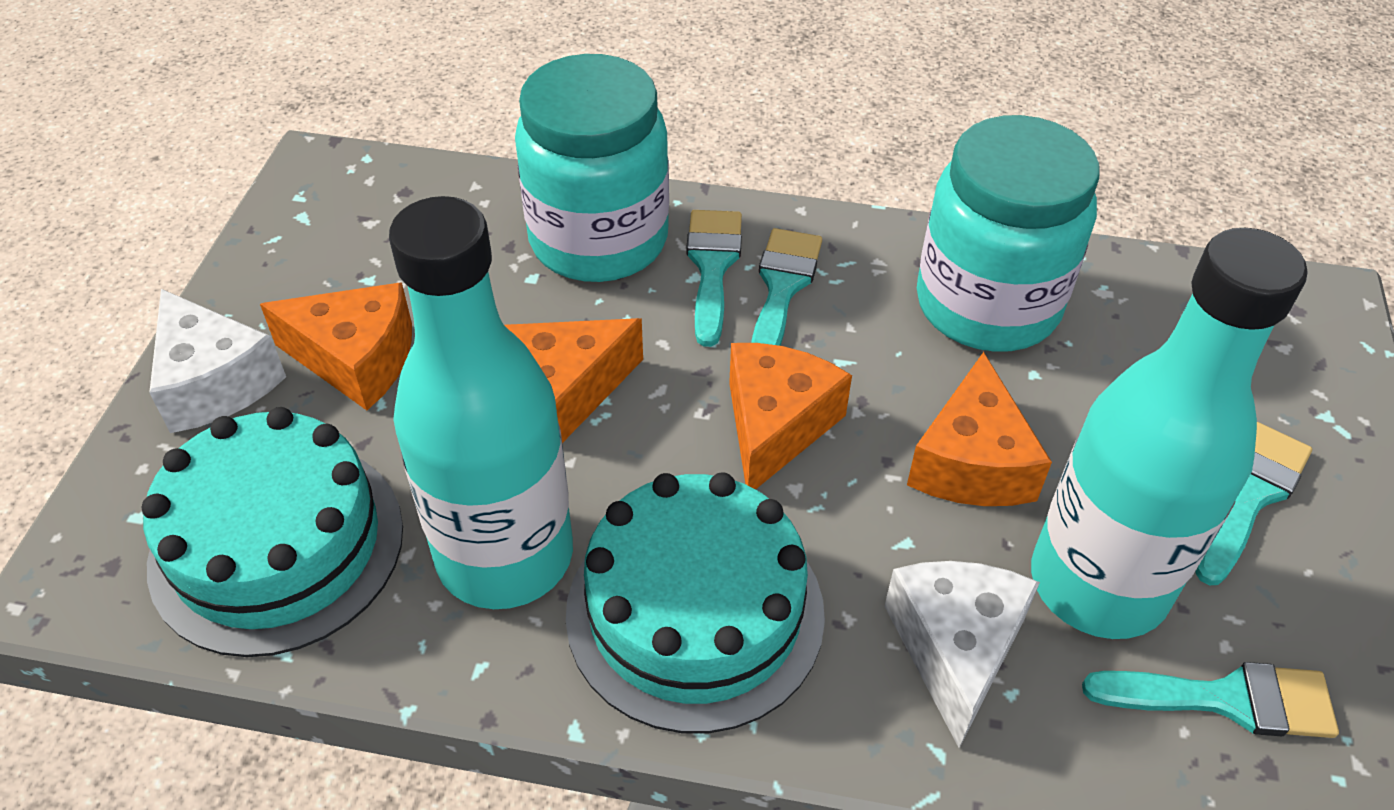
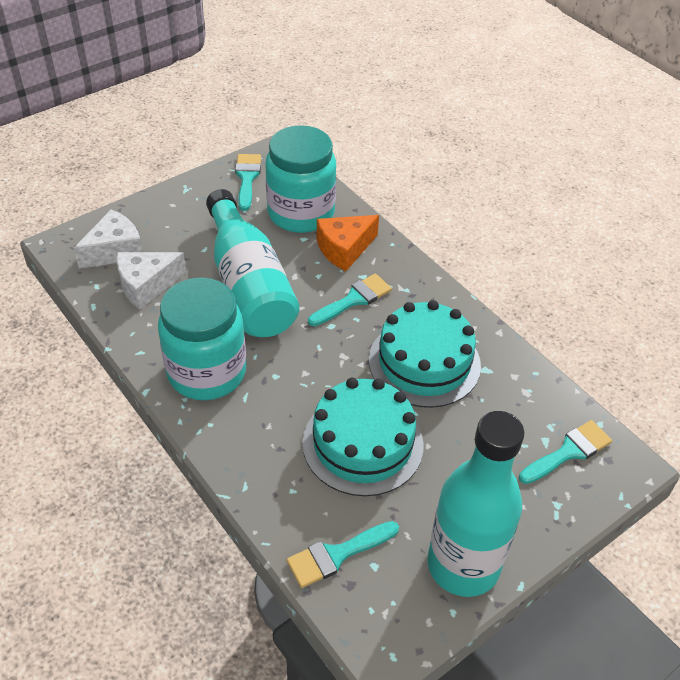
orange cheese: 4 -> 1

